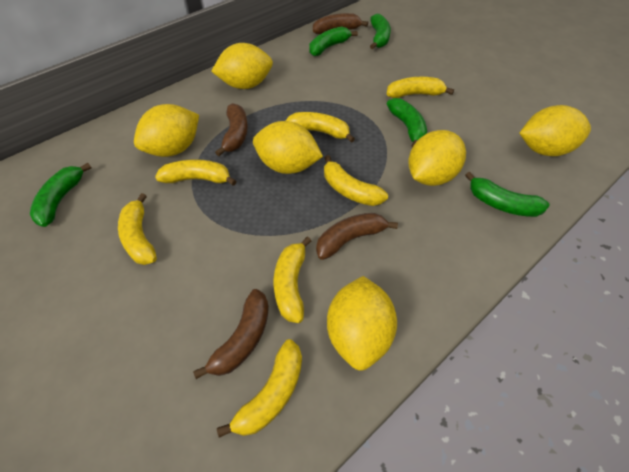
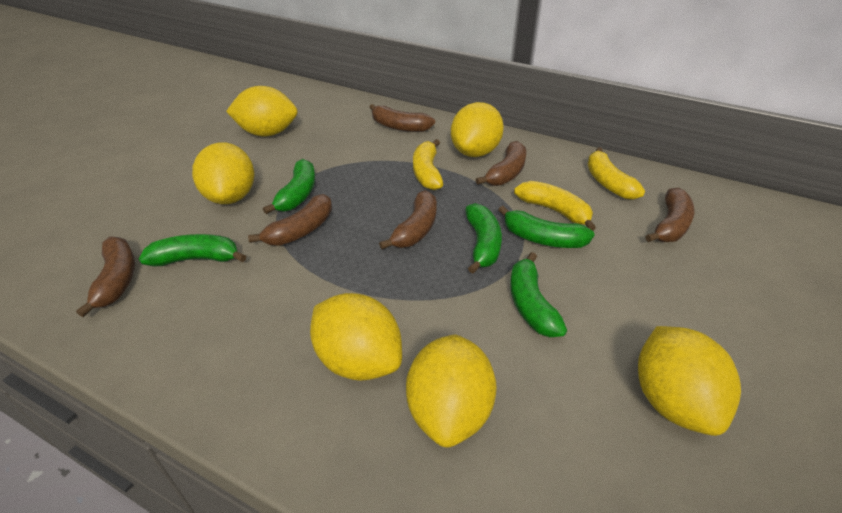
brown banana: 4 -> 6
yellow banana: 7 -> 3

